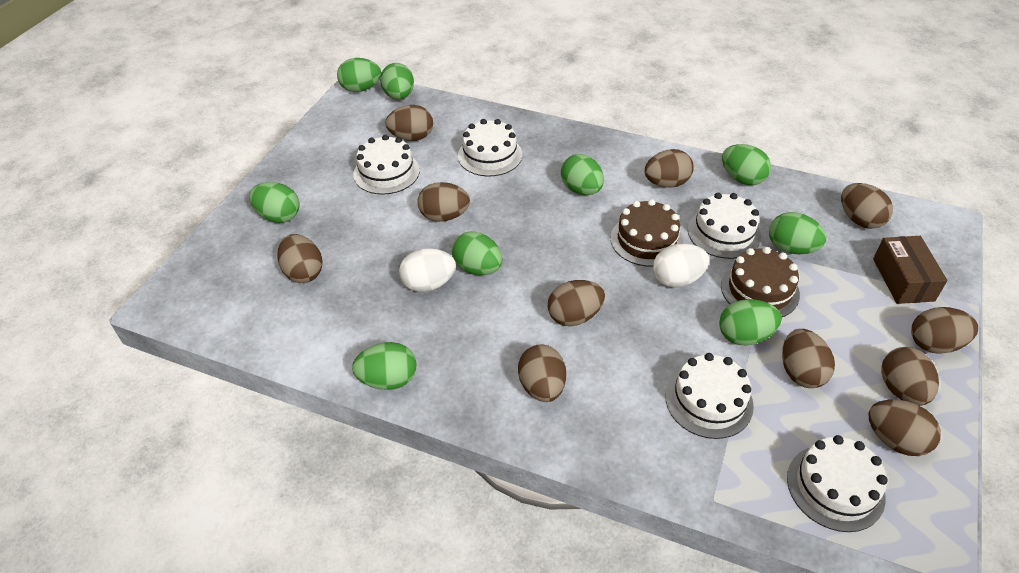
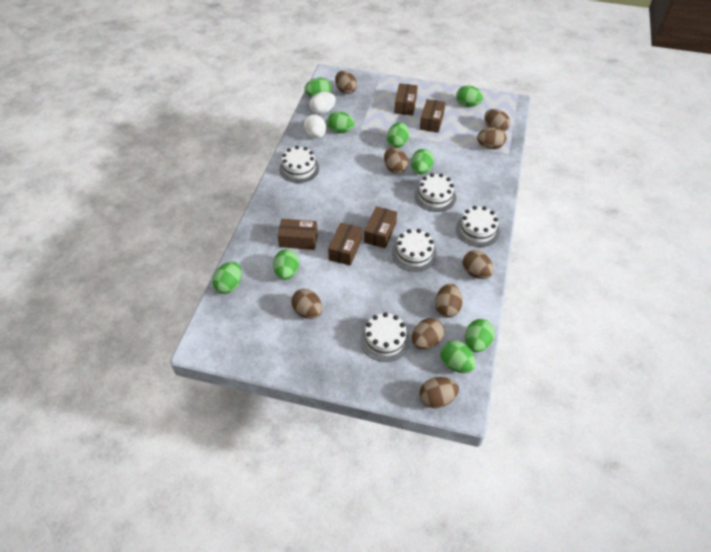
brown box: 1 -> 5
brown cake: 2 -> 0
brown egg: 11 -> 9

